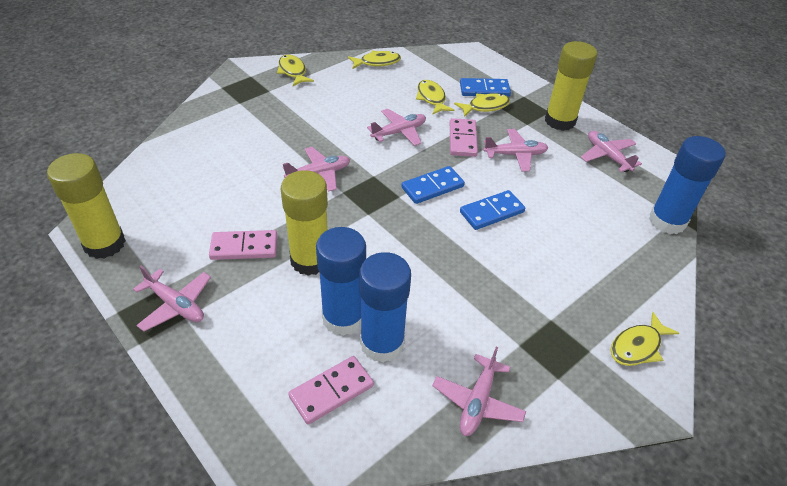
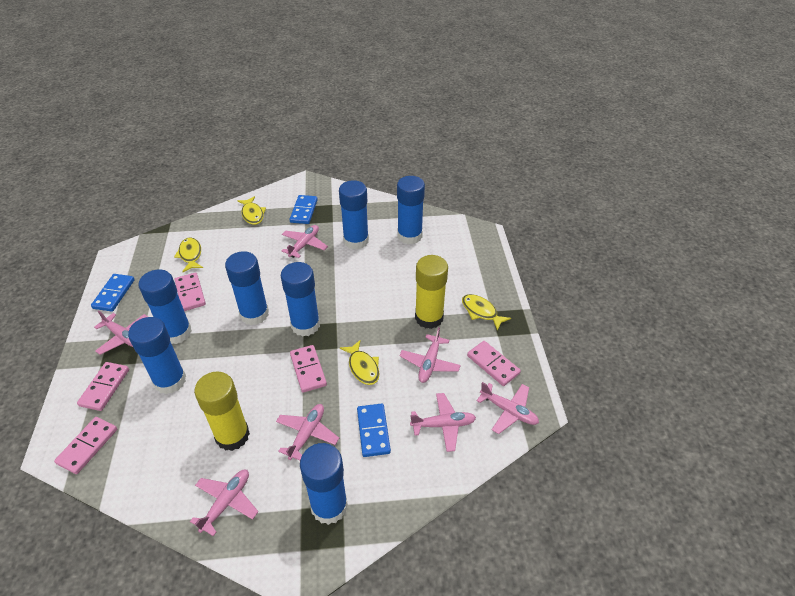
blue glue stick: 3 -> 7
pink domino: 3 -> 5
pink plane: 6 -> 7
yellow fish: 5 -> 4
yellow glue stick: 3 -> 2

